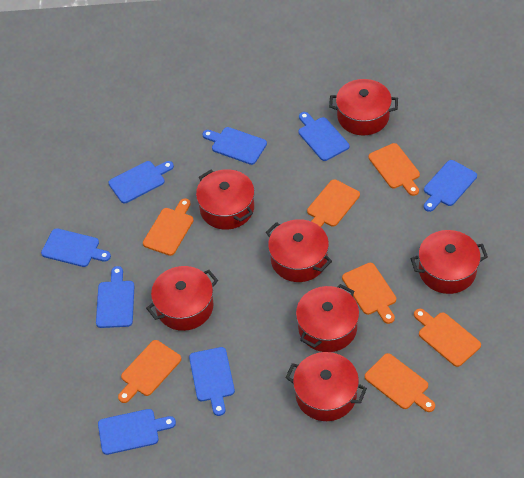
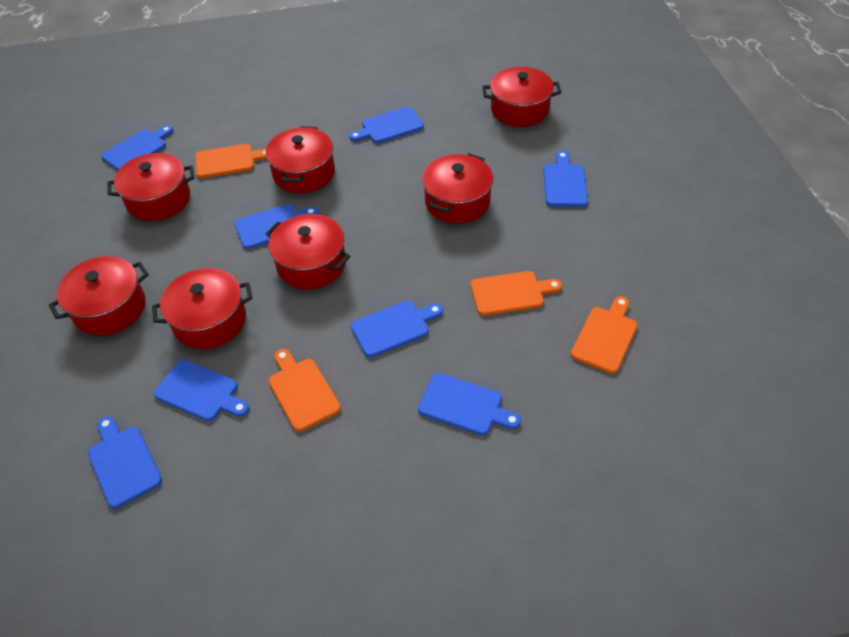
orange cutting board: 7 -> 4

